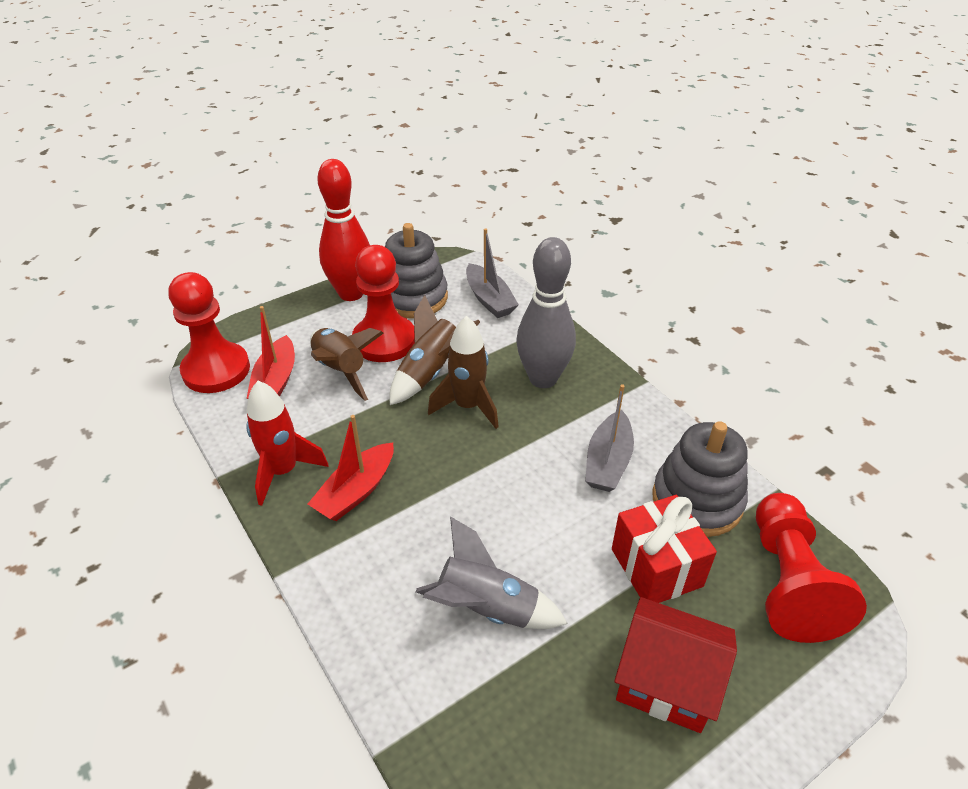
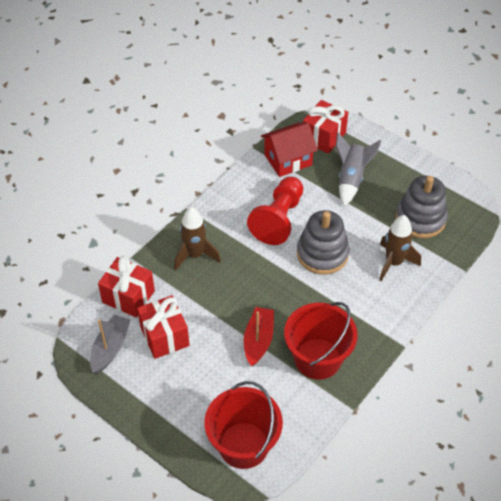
brown rocket: 3 -> 2
grey boat: 2 -> 1
grey bowling pin: 1 -> 0
red boat: 2 -> 1
red bowling pin: 1 -> 0
red bucket: 0 -> 2
red gift: 1 -> 3
red pawn: 3 -> 1
red rocket: 1 -> 0

